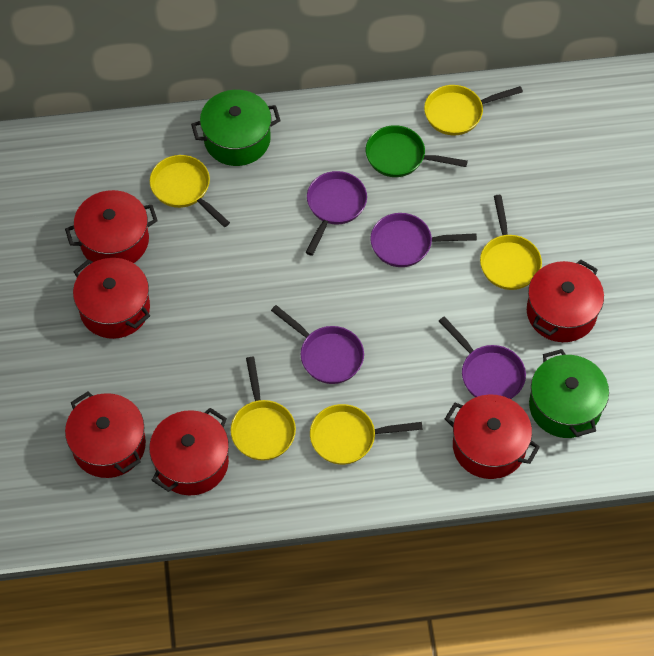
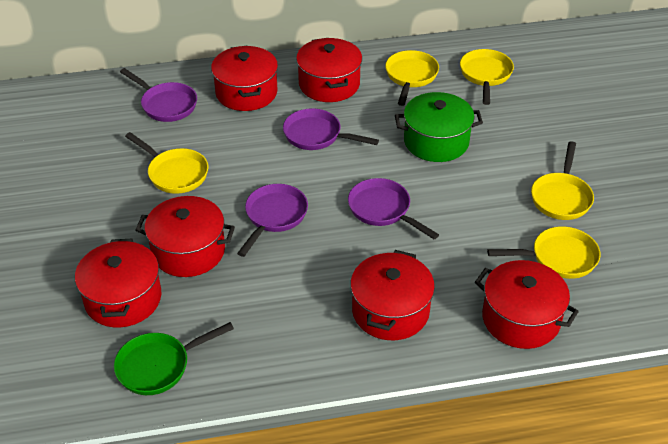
green pot: 2 -> 1

